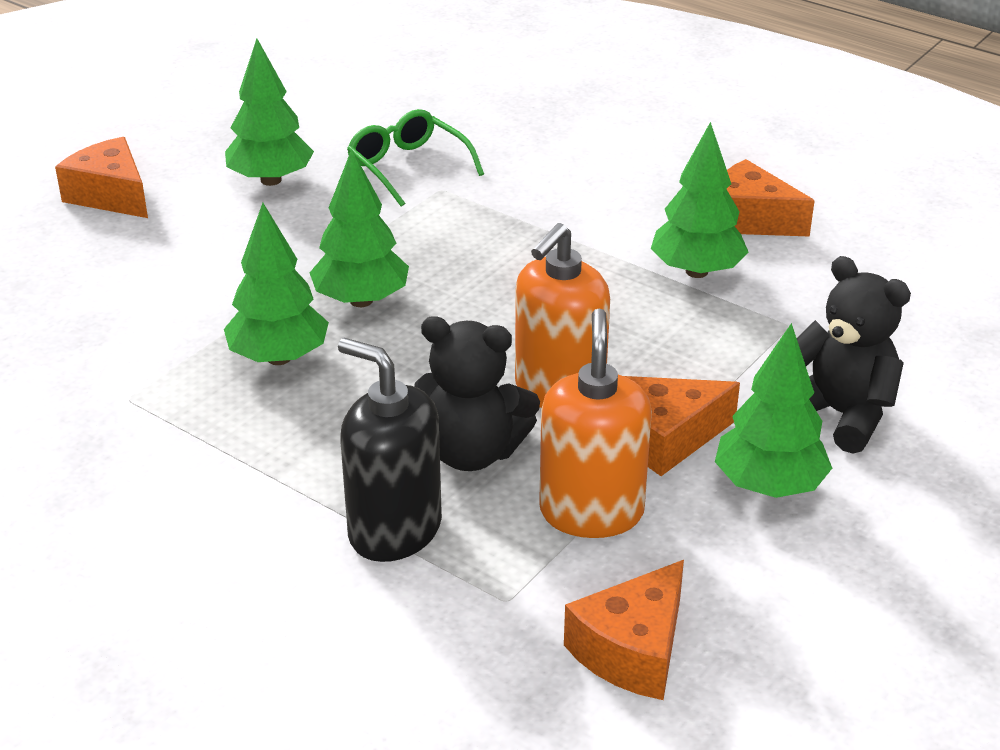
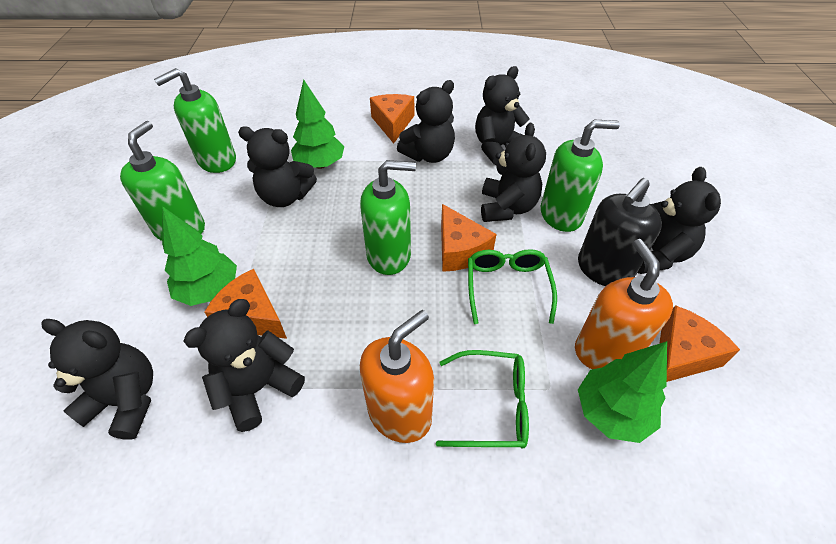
black teddy bear: 2 -> 7
green glasses: 1 -> 2
green soap dispenser: 0 -> 4
green tree: 5 -> 3

